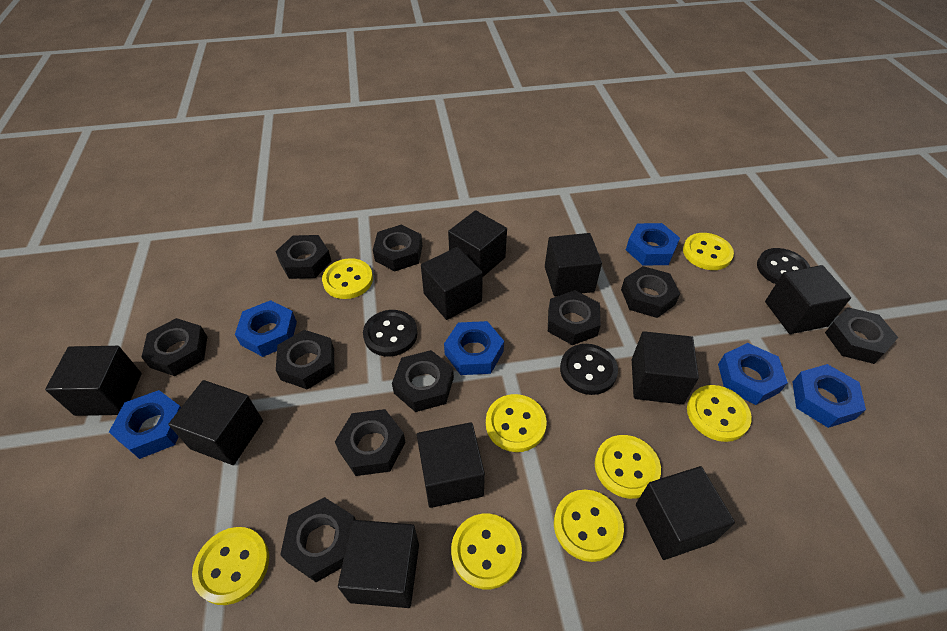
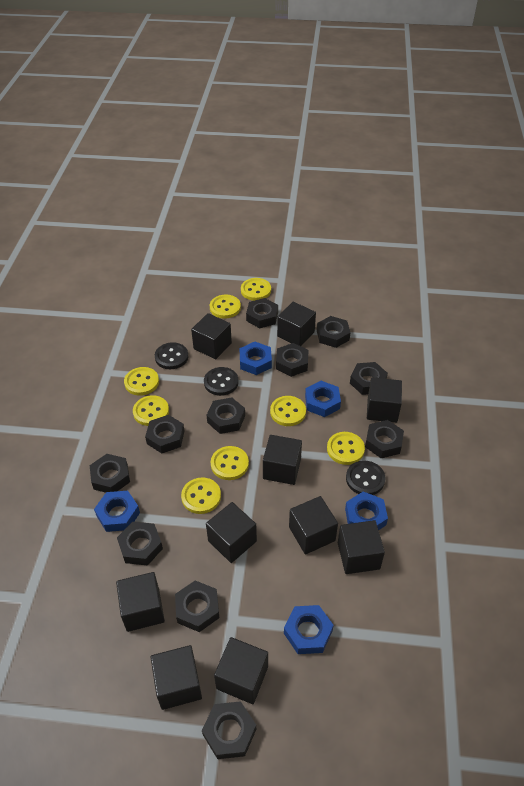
black nut: 10 -> 11
blue nut: 6 -> 5

